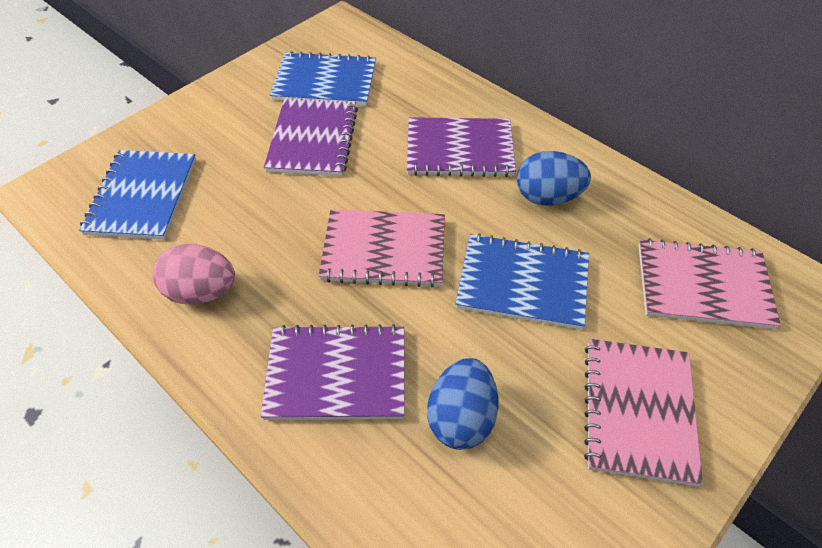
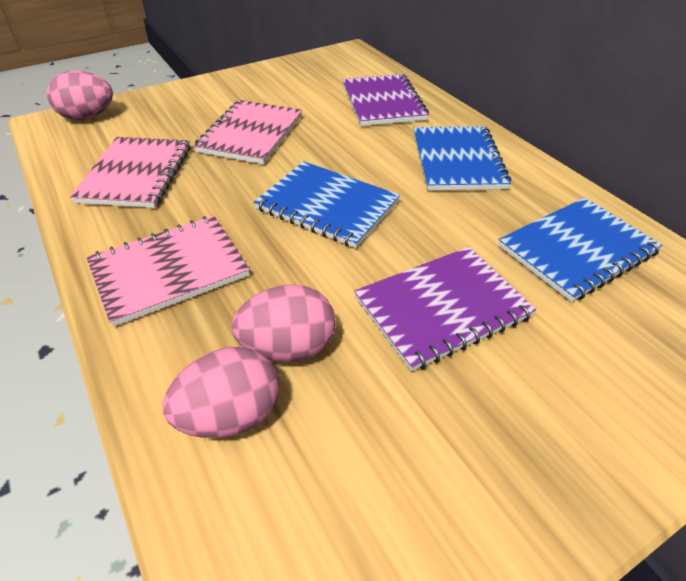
blue egg: 2 -> 0
pink egg: 1 -> 3
purple notebook: 3 -> 2

